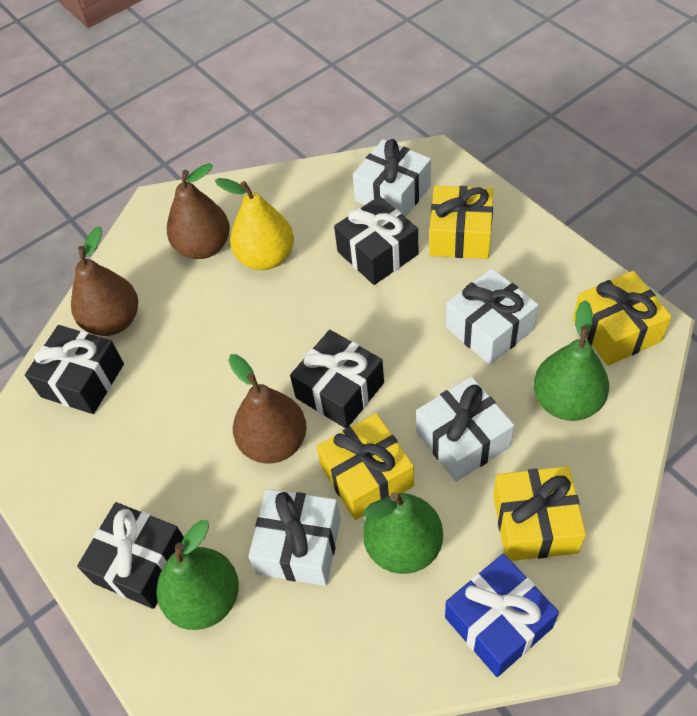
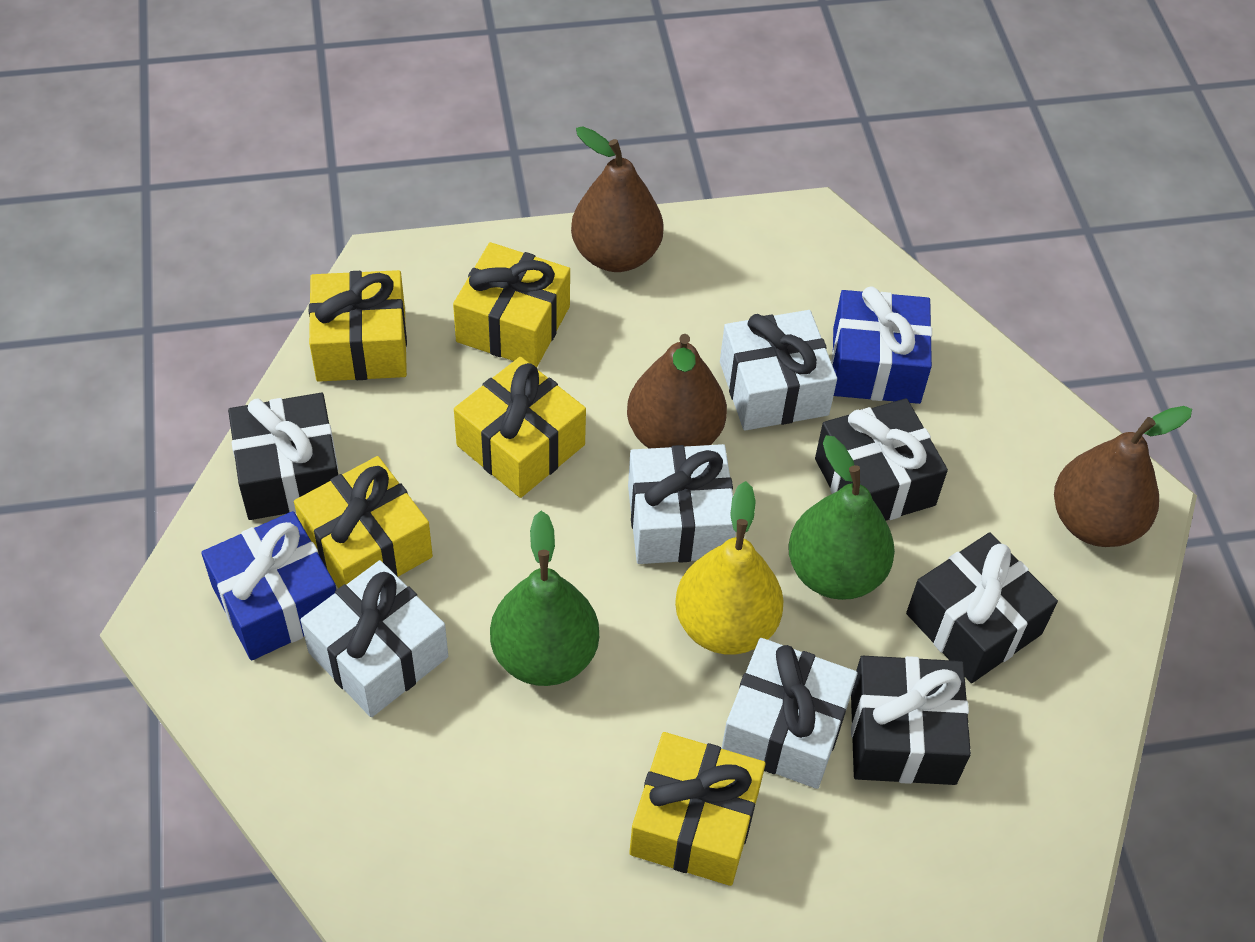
blue gift: 1 -> 2
green pear: 3 -> 2
yellow gift: 4 -> 5

